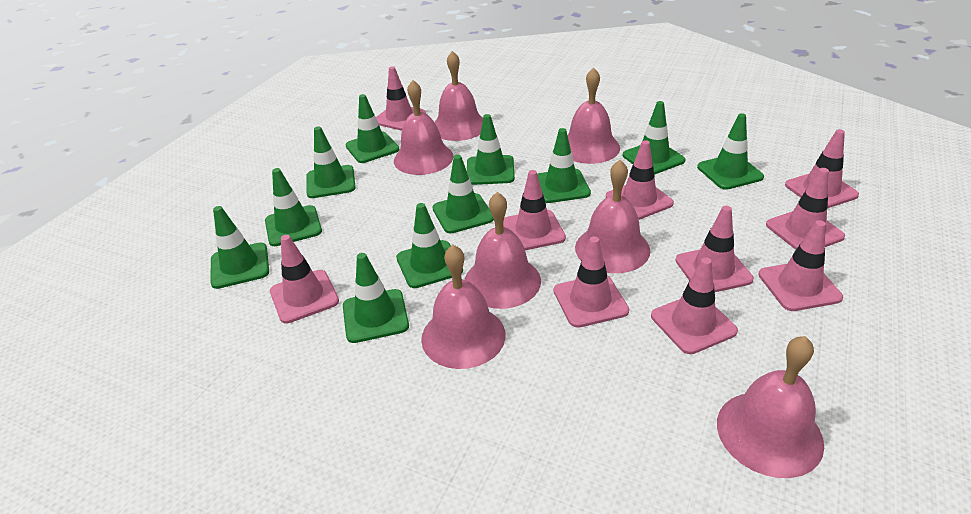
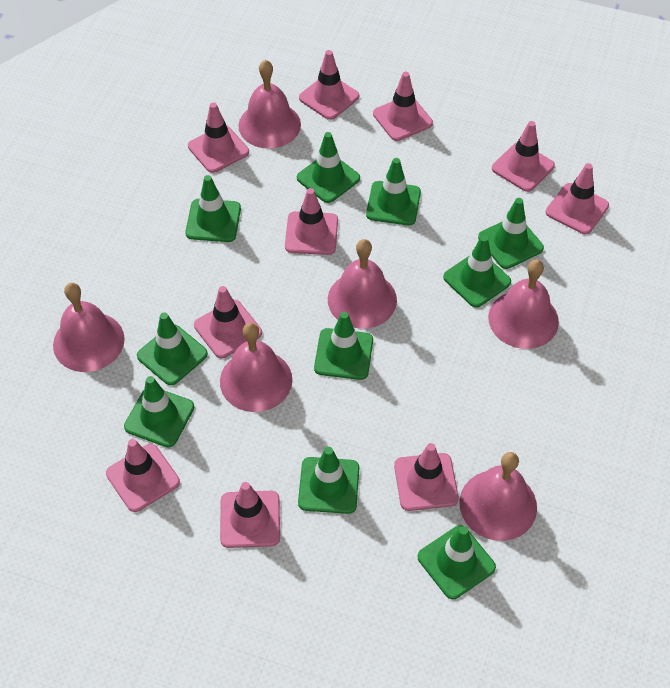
green traffic cone: 11 -> 10
pink bell: 7 -> 6

